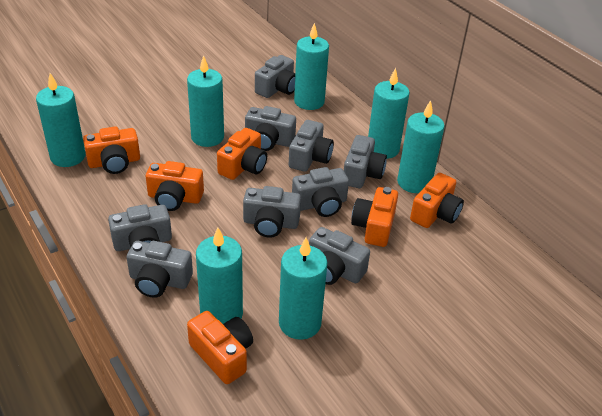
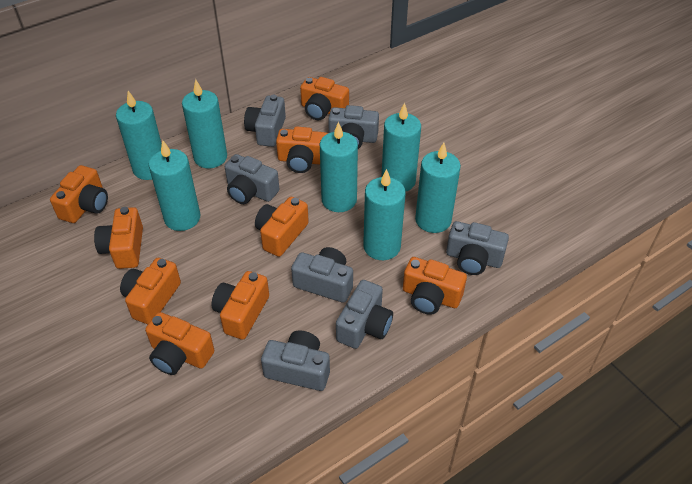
grey camera: 9 -> 7
orange camera: 6 -> 9

